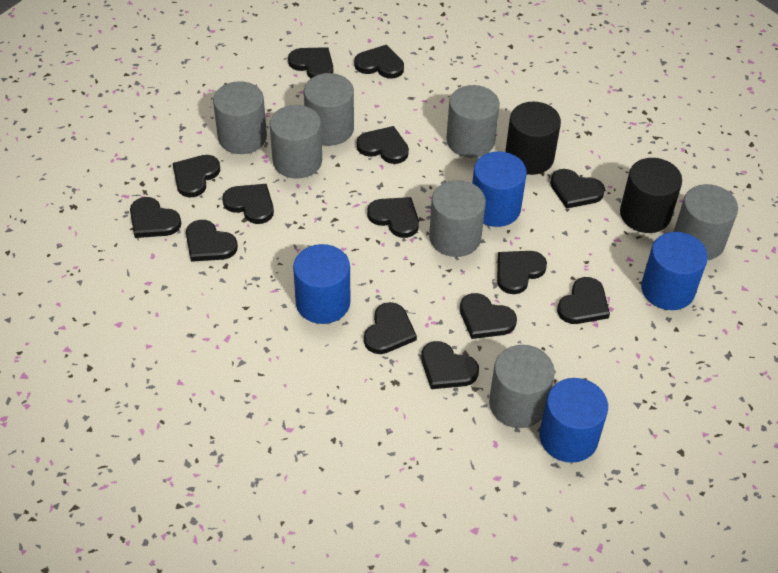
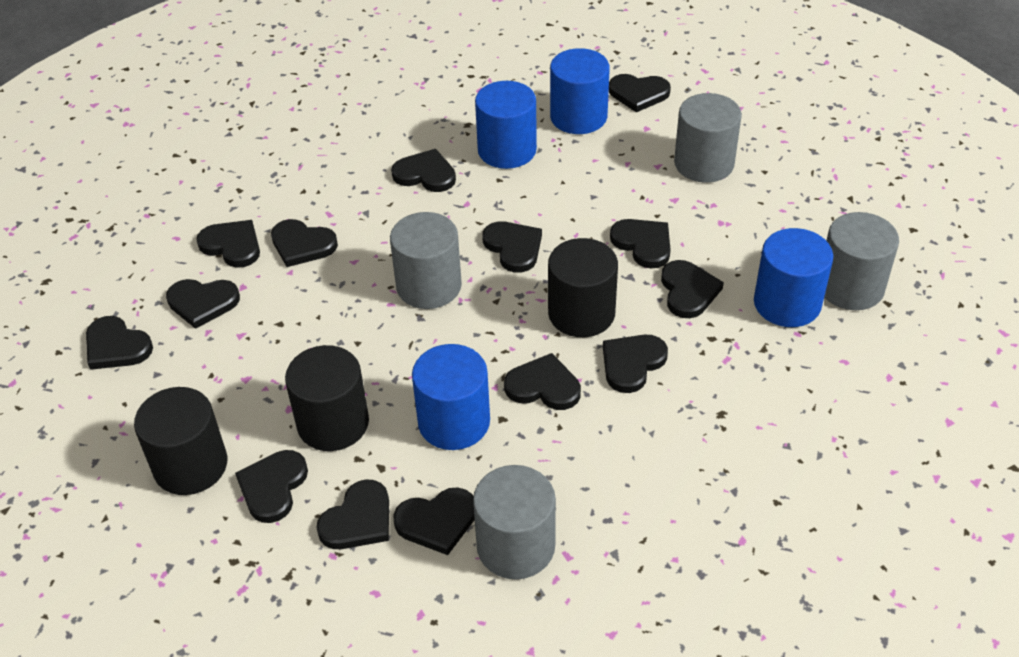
black cylinder: 2 -> 3
grey cylinder: 7 -> 4

